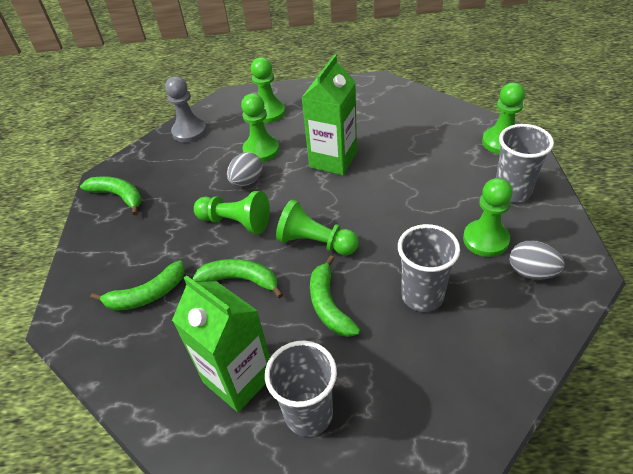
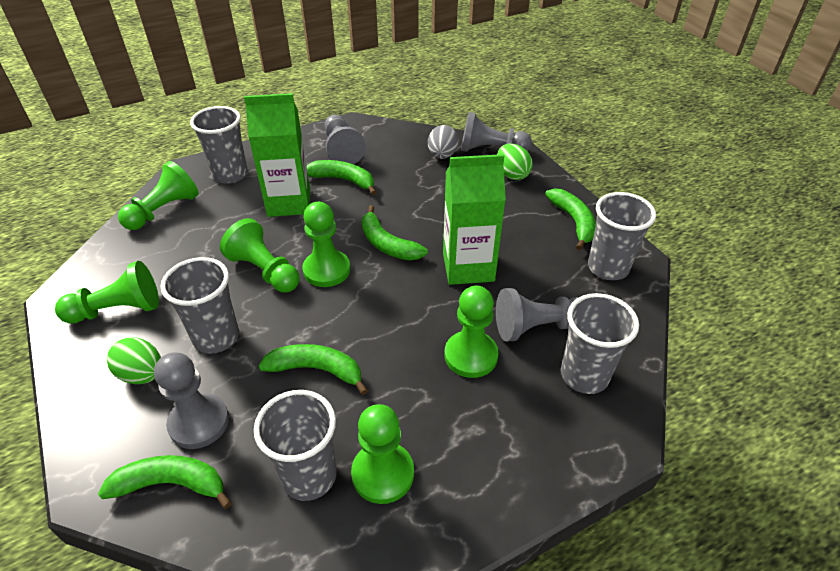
green banana: 4 -> 5
green egg: 0 -> 2
grey cup: 3 -> 5
grey egg: 2 -> 1
grey pawn: 1 -> 4

